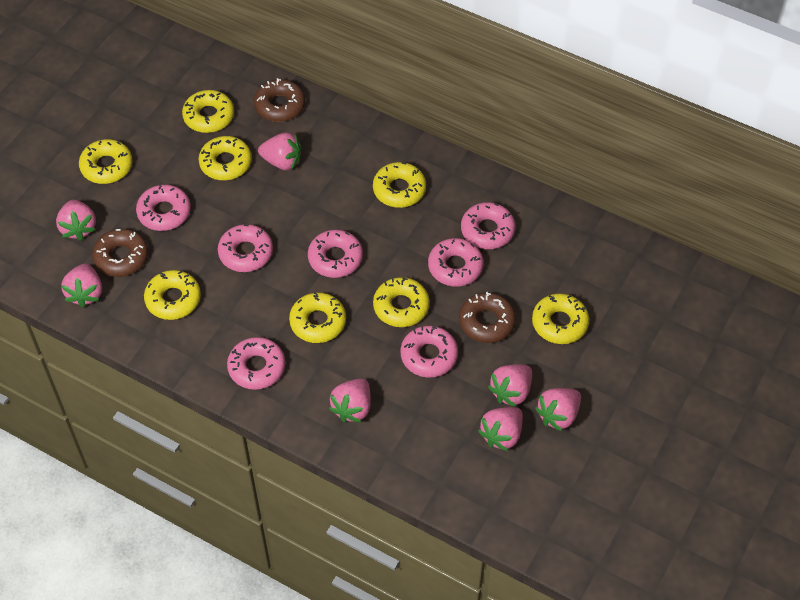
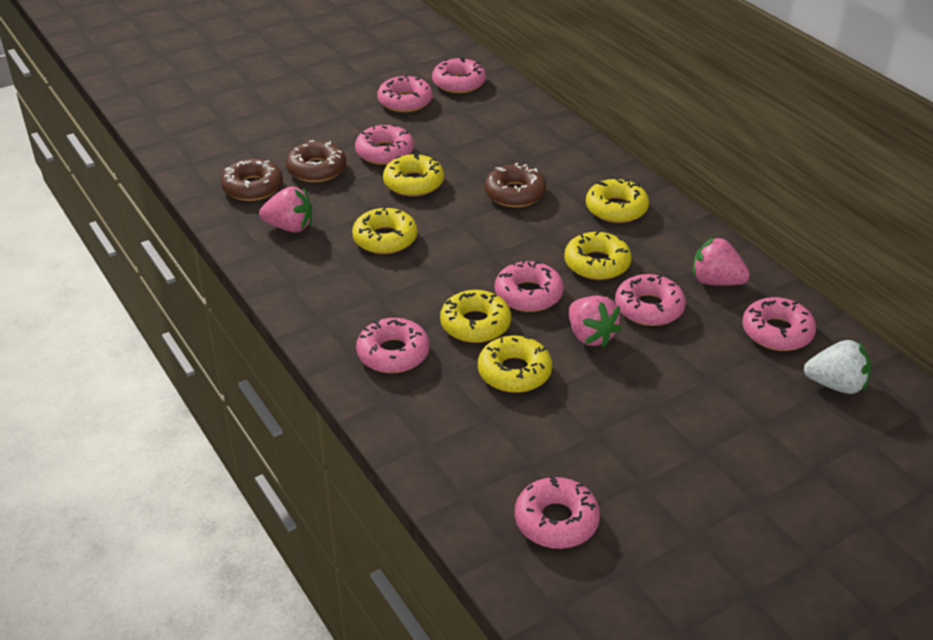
pink donut: 7 -> 8
pink strawberry: 7 -> 3
white strawberry: 0 -> 1
yellow donut: 8 -> 6

